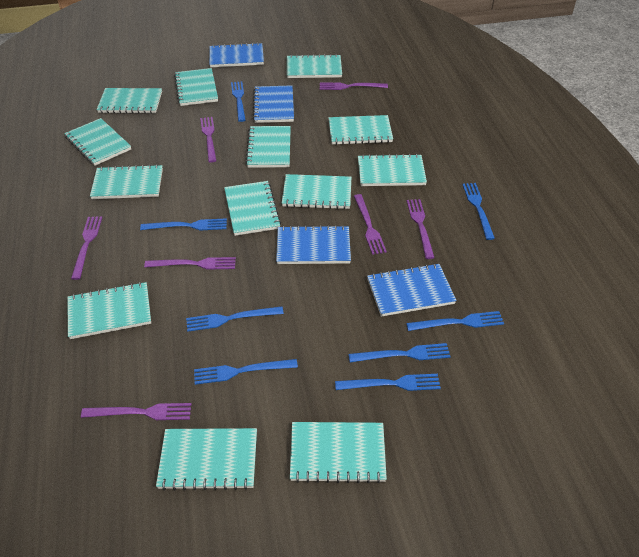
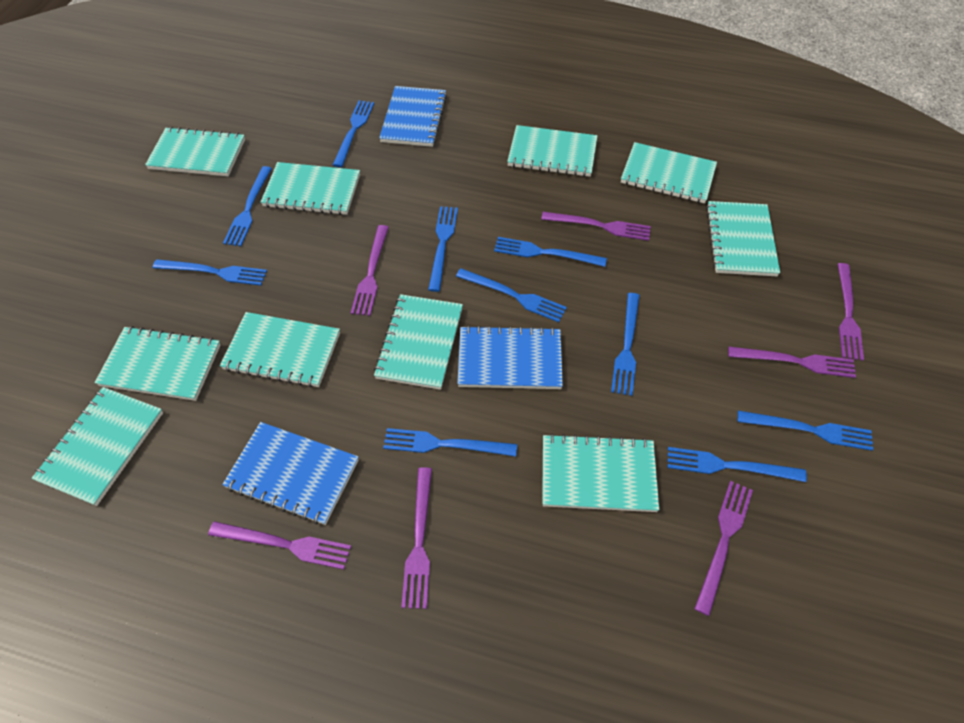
blue fork: 8 -> 10
blue notebook: 4 -> 3
turquoise notebook: 13 -> 10

